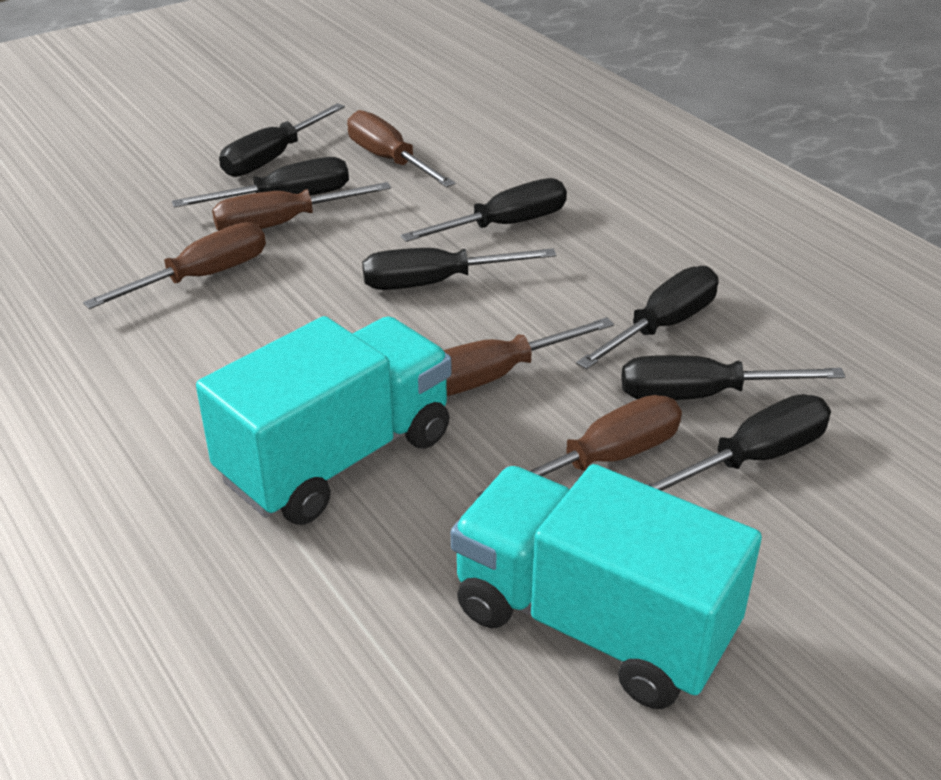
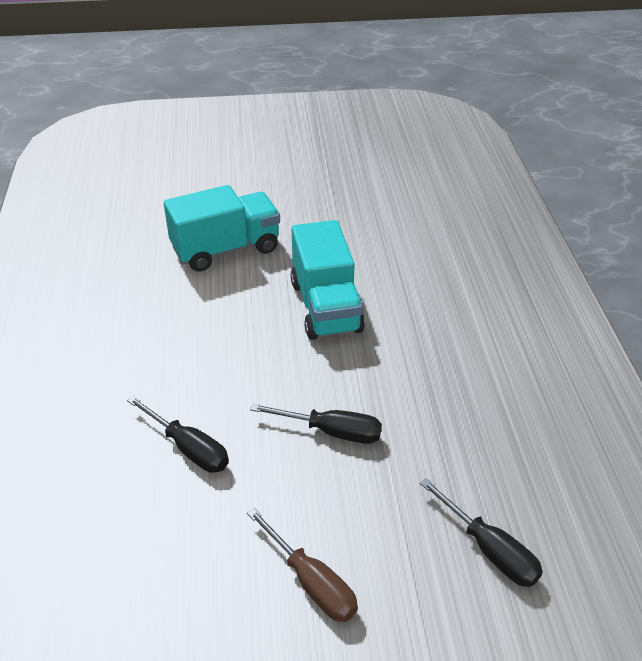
black screwdriver: 7 -> 3
brown screwdriver: 5 -> 1

